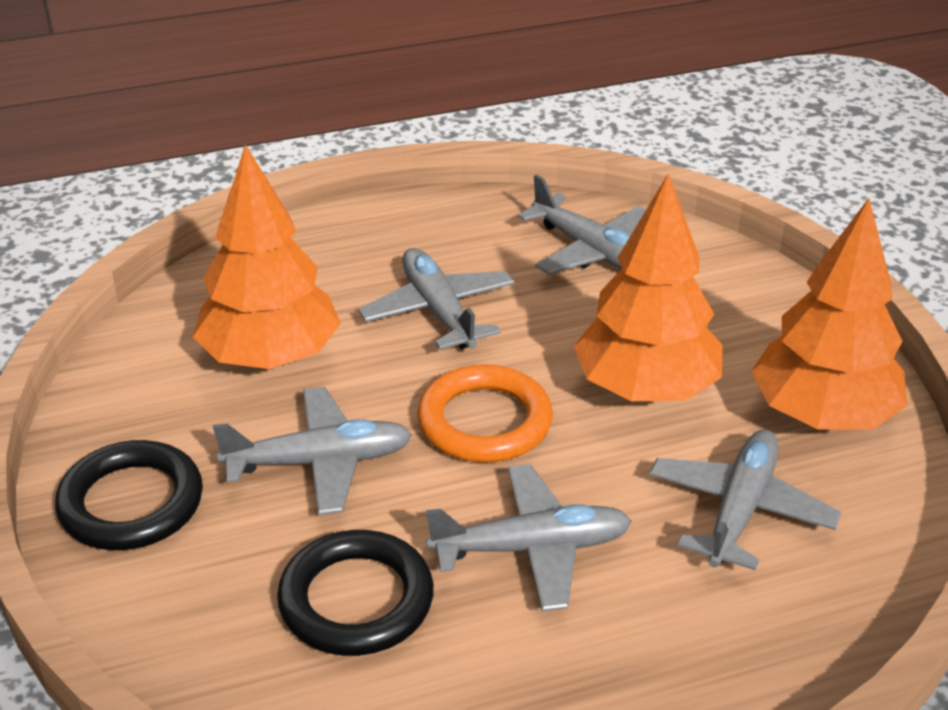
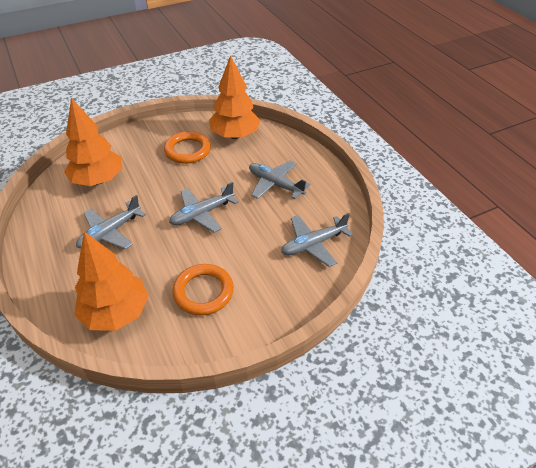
black ring: 2 -> 0
grey plane: 5 -> 4
orange ring: 1 -> 2

